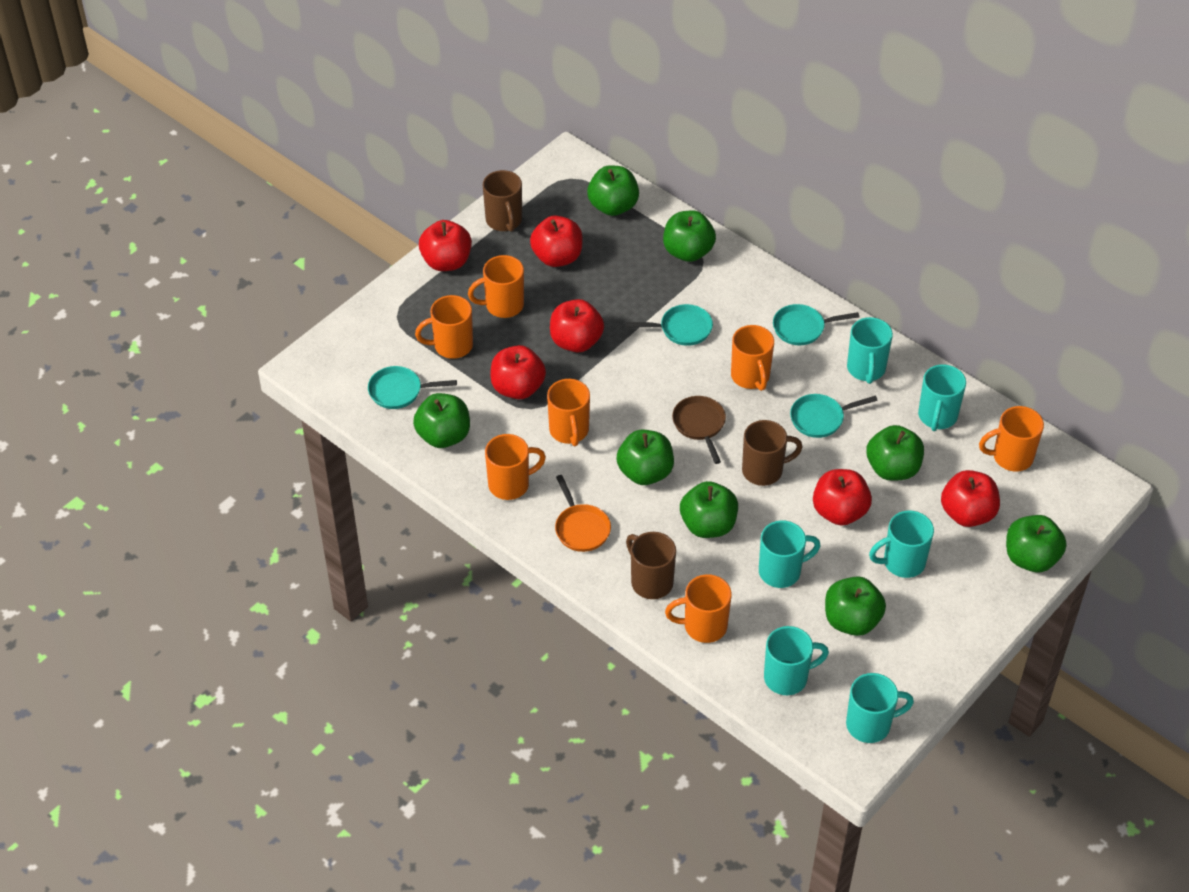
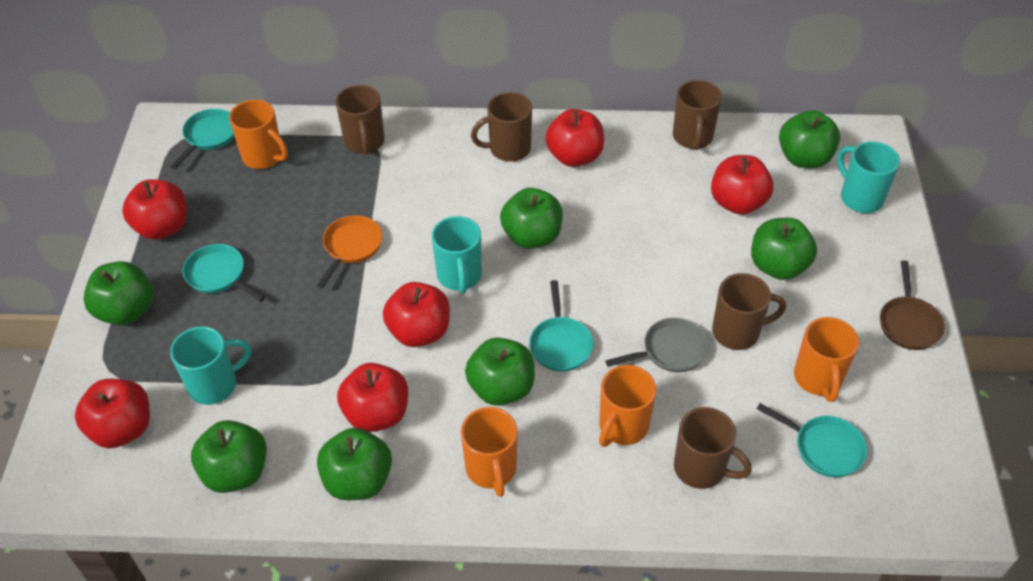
brown mug: 3 -> 5
green apple: 8 -> 7
grey pan: 0 -> 1
orange mug: 7 -> 4
turquoise mug: 6 -> 3

